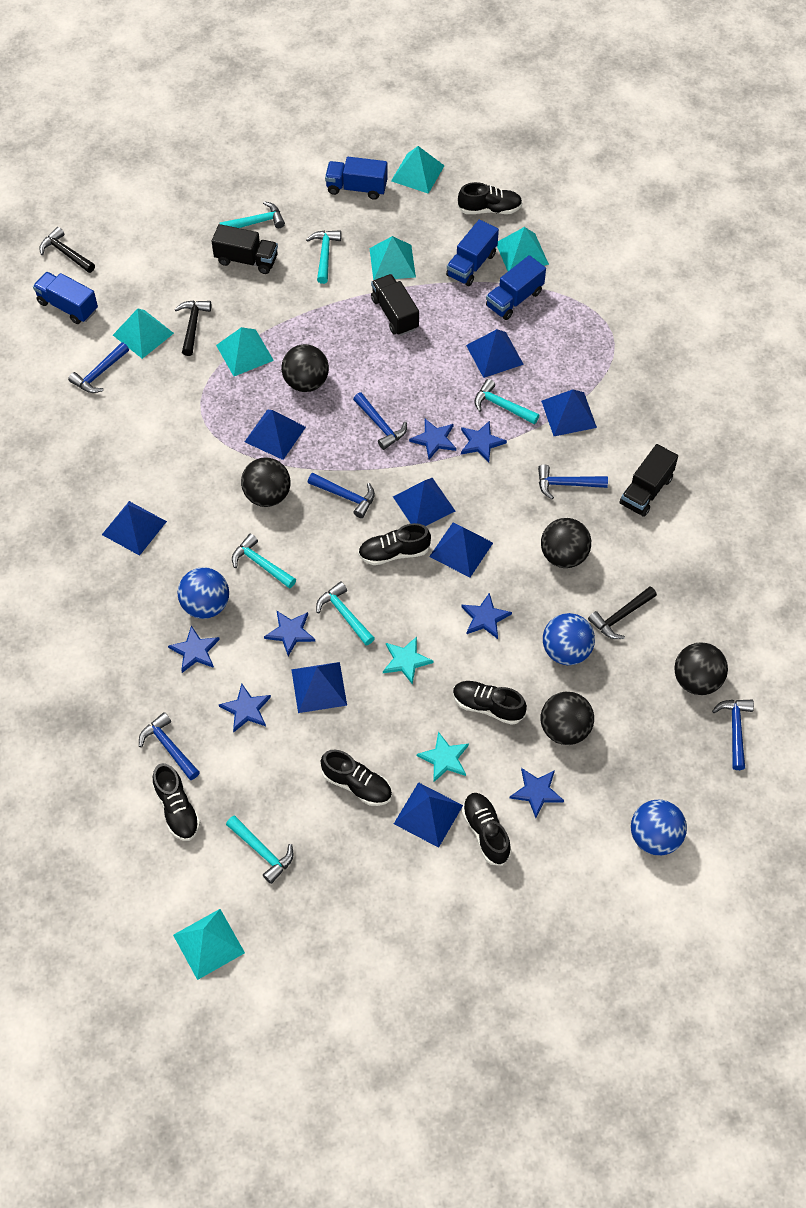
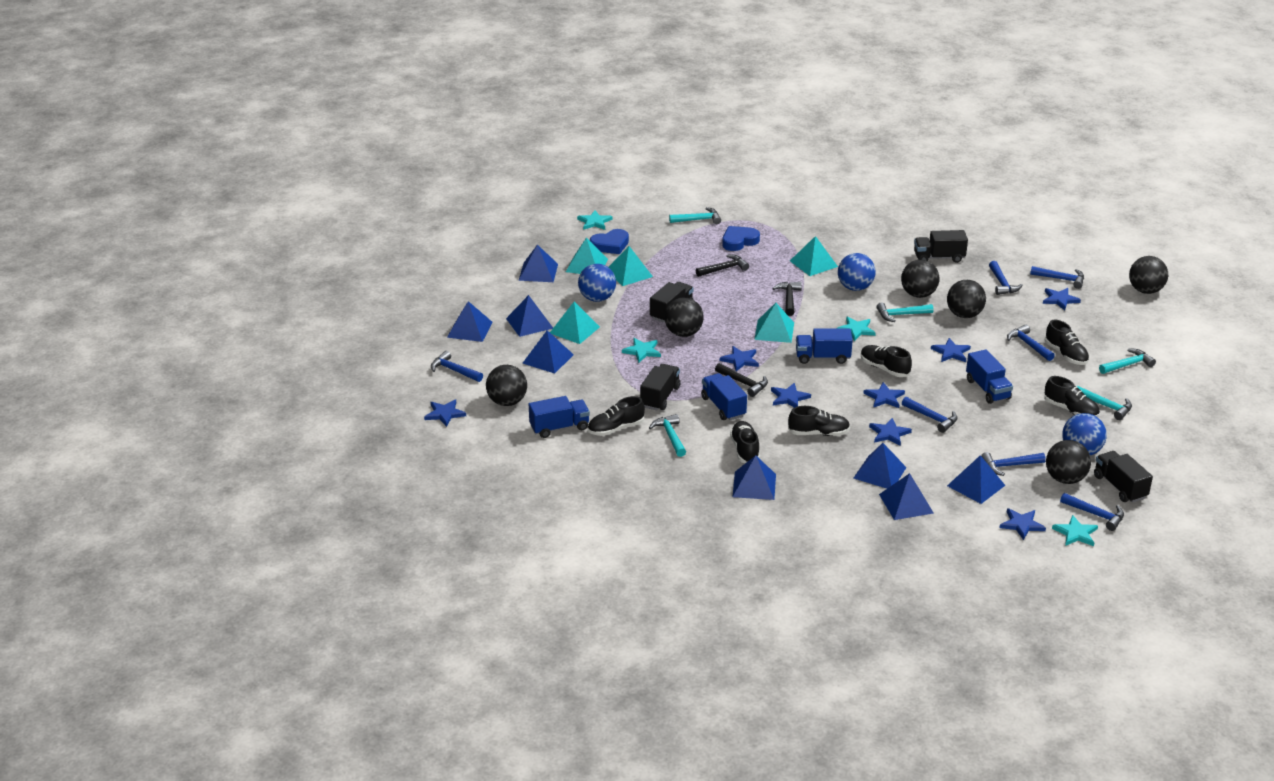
black ball: 5 -> 6
black truck: 3 -> 4
blue hammer: 6 -> 7
blue heart: 0 -> 2
blue star: 7 -> 8
turquoise hammer: 6 -> 5
turquoise pyramid: 6 -> 5
turquoise star: 2 -> 4

